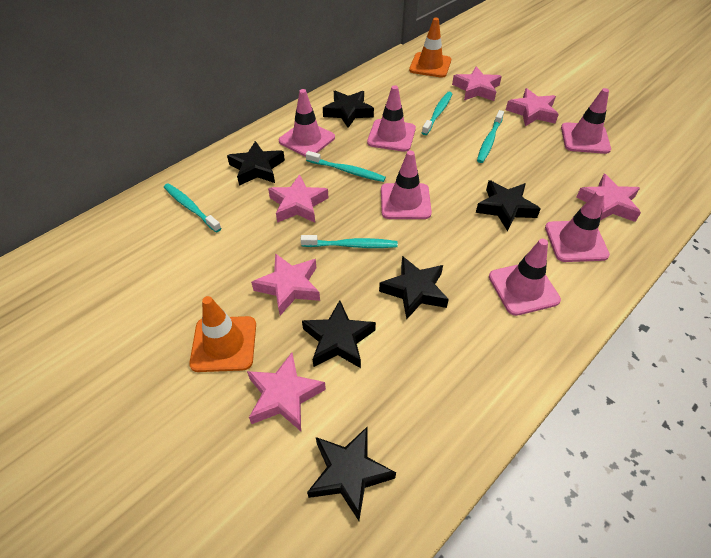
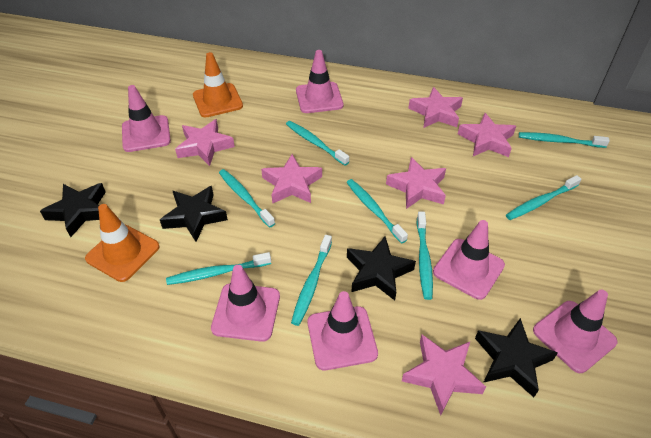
black star: 6 -> 4
turquoise toothbrush: 5 -> 8

